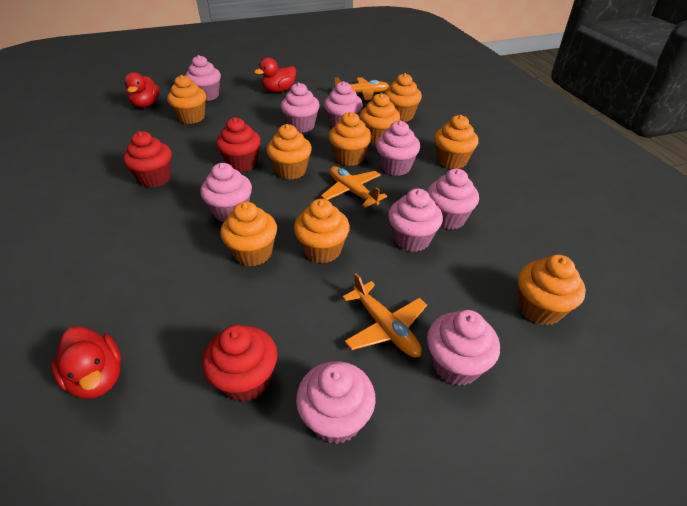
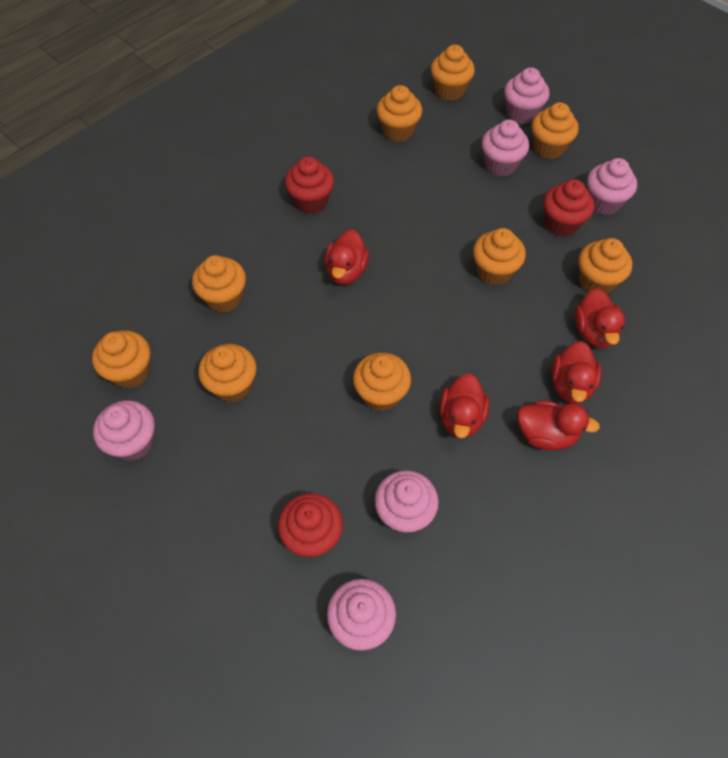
orange plane: 3 -> 0
pink cupcake: 9 -> 6
red duck: 3 -> 5

